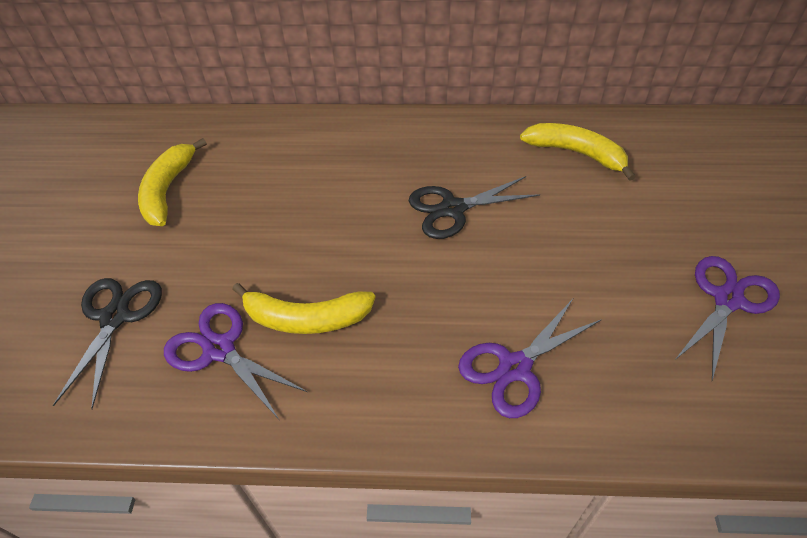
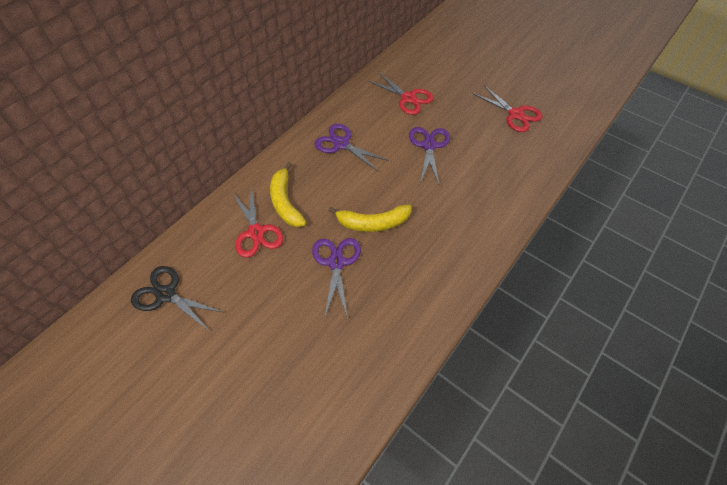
black scissors: 2 -> 1
red scissors: 0 -> 3
yellow banana: 3 -> 2

